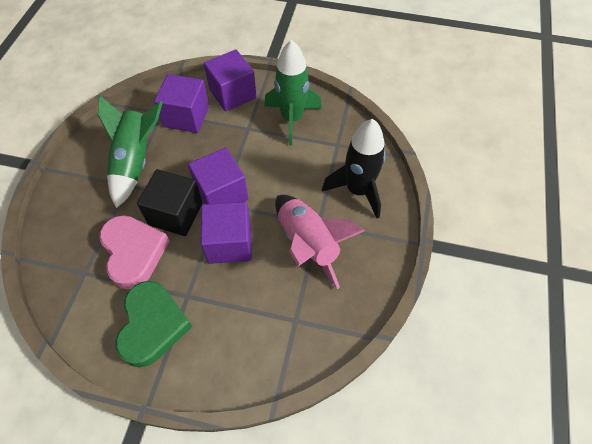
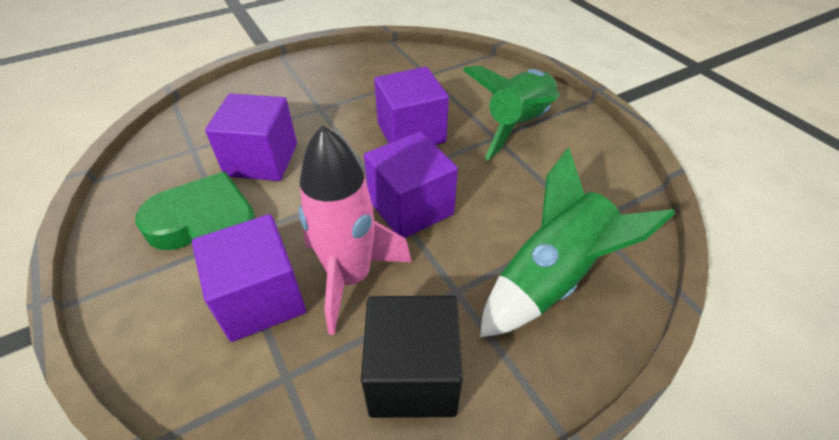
black rocket: 1 -> 0
pink heart: 1 -> 0

